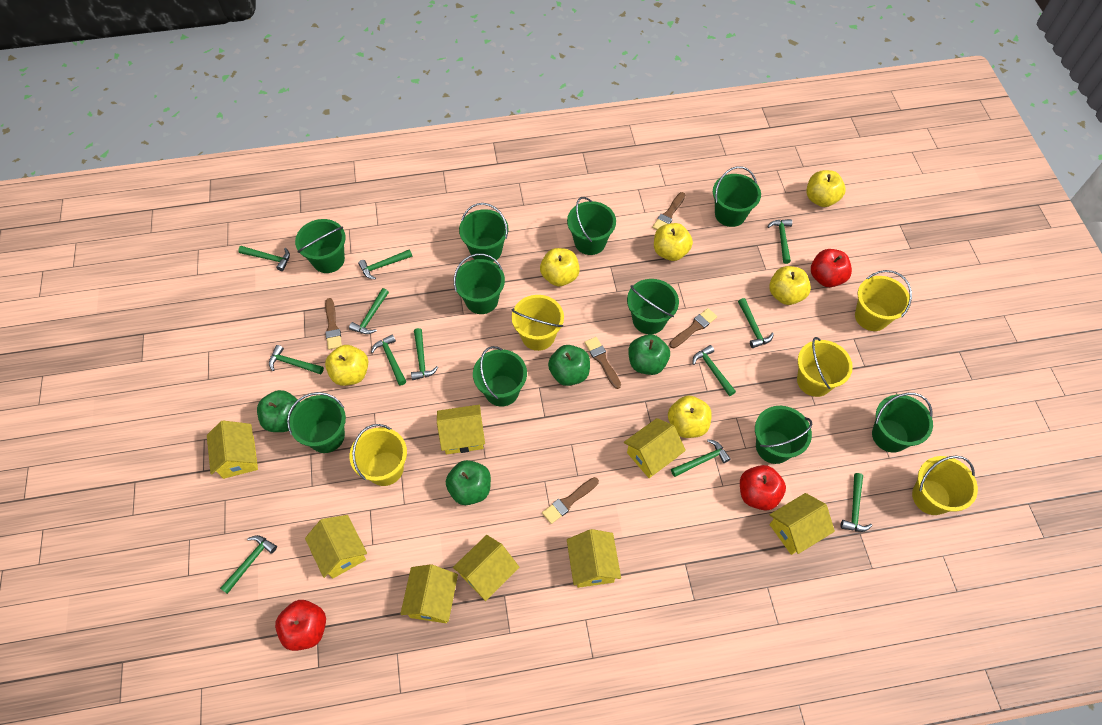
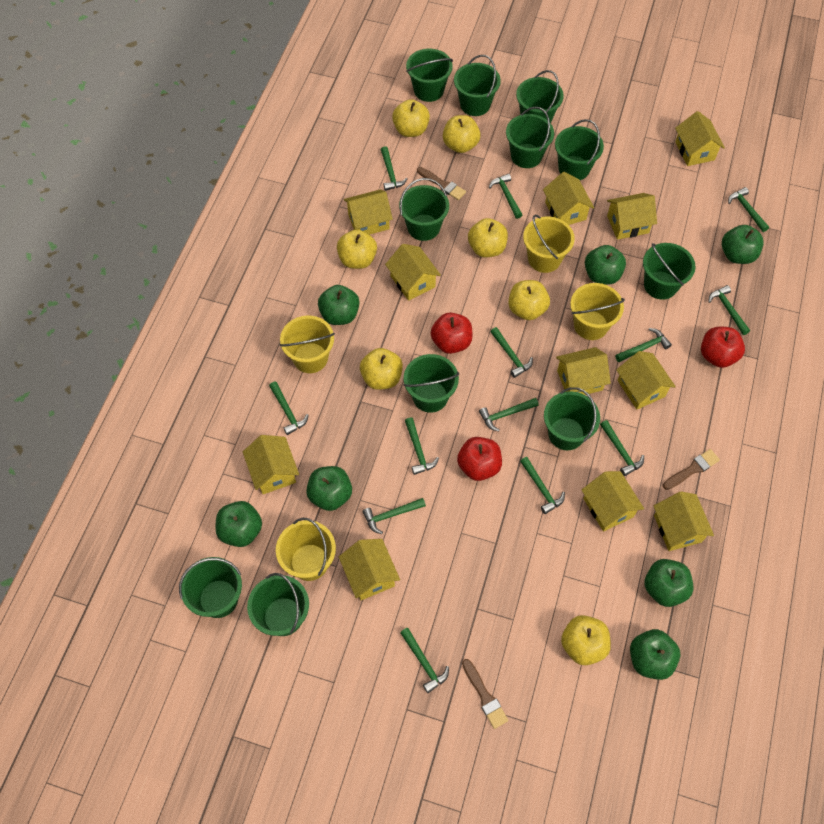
brown brush: 5 -> 3
green apple: 4 -> 7
green bucket: 10 -> 11
green hammer: 12 -> 13
yellow apple: 6 -> 7
yellow bucket: 5 -> 4
yellow house: 8 -> 11

